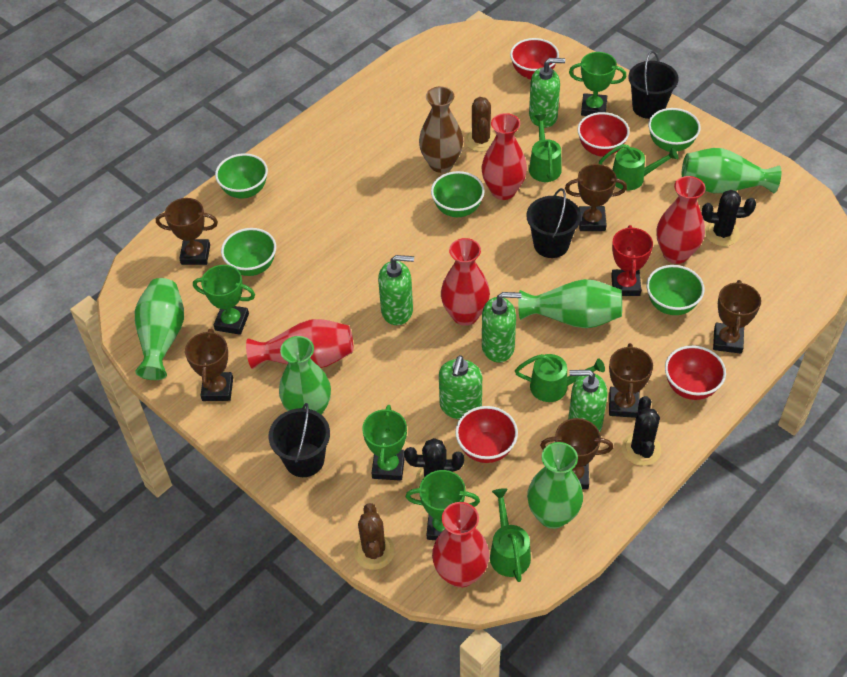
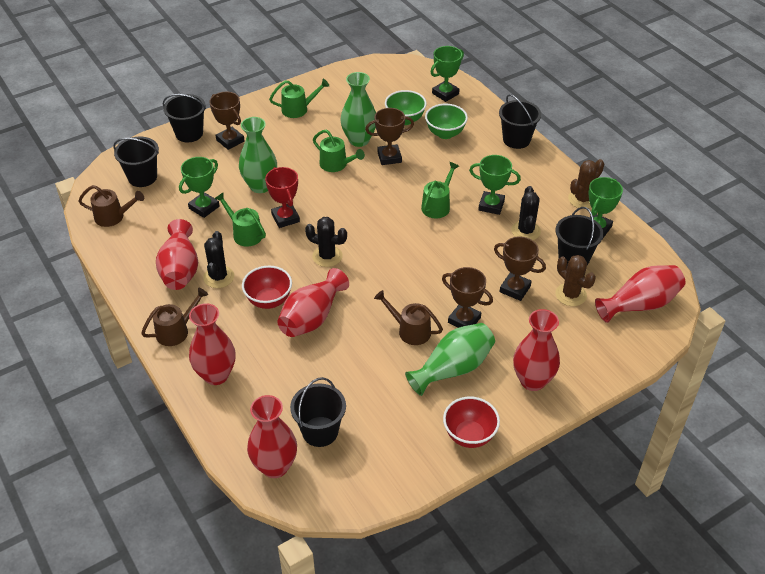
black bucket: 3 -> 5
brown trophy: 6 -> 4
brown vase: 1 -> 0
brown watering can: 0 -> 3
green bowl: 5 -> 2
green soap dispenser: 5 -> 0
green vase: 5 -> 3
red bowl: 4 -> 2
red vase: 5 -> 6

